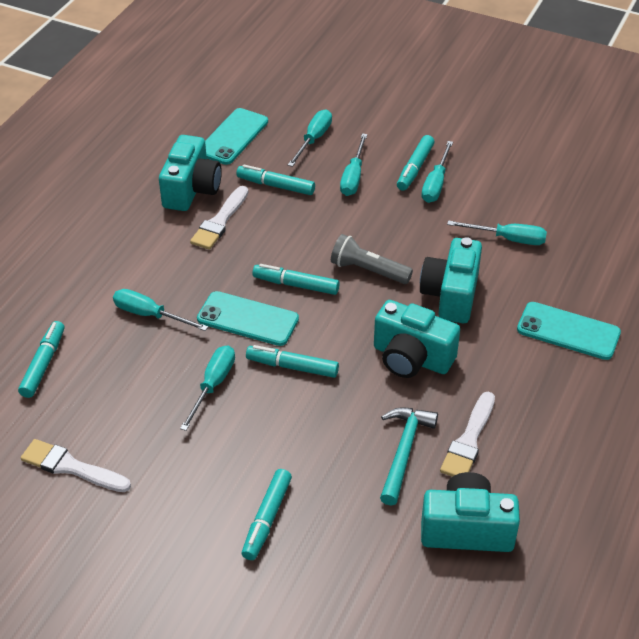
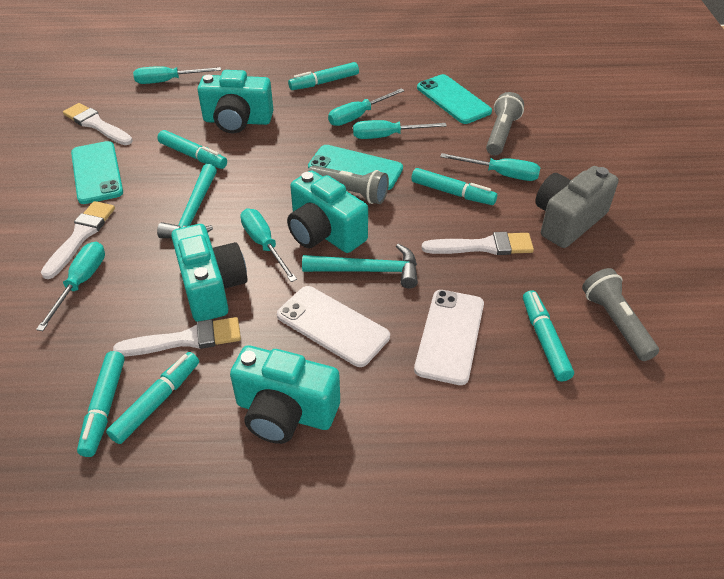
grey camera: 0 -> 1
grey flashlight: 1 -> 3
turquoise hammer: 1 -> 2
white brush: 3 -> 4
white phone: 0 -> 2

